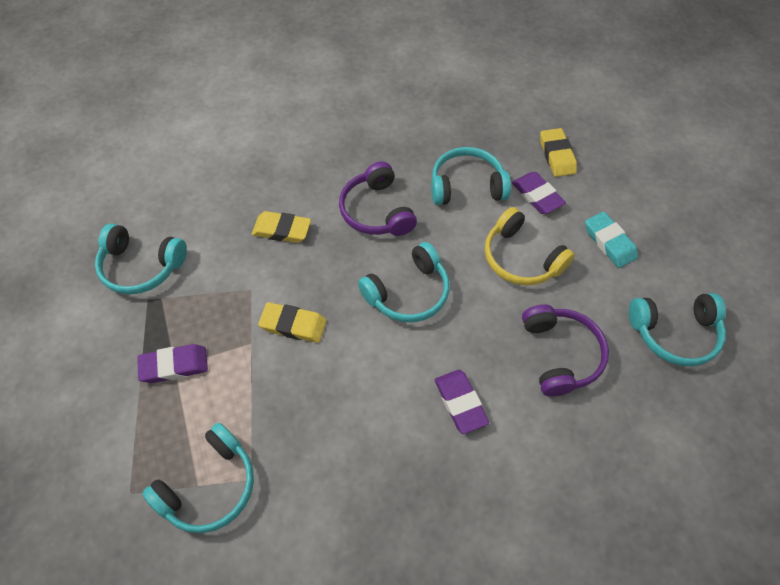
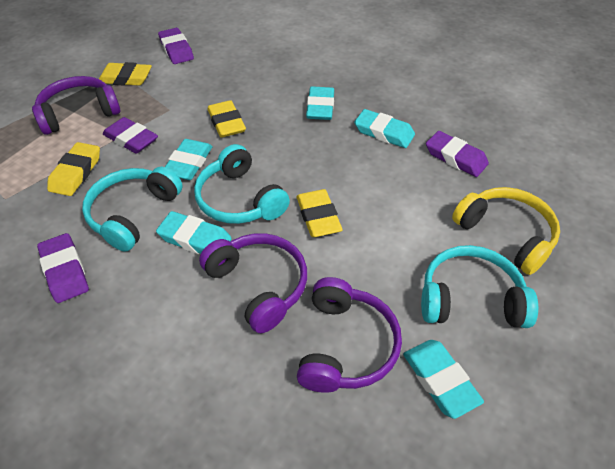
purple eraser: 3 -> 4
purple headphones: 2 -> 3
turquoise eraser: 1 -> 5
turquoise headphones: 5 -> 3
yellow eraser: 3 -> 4

